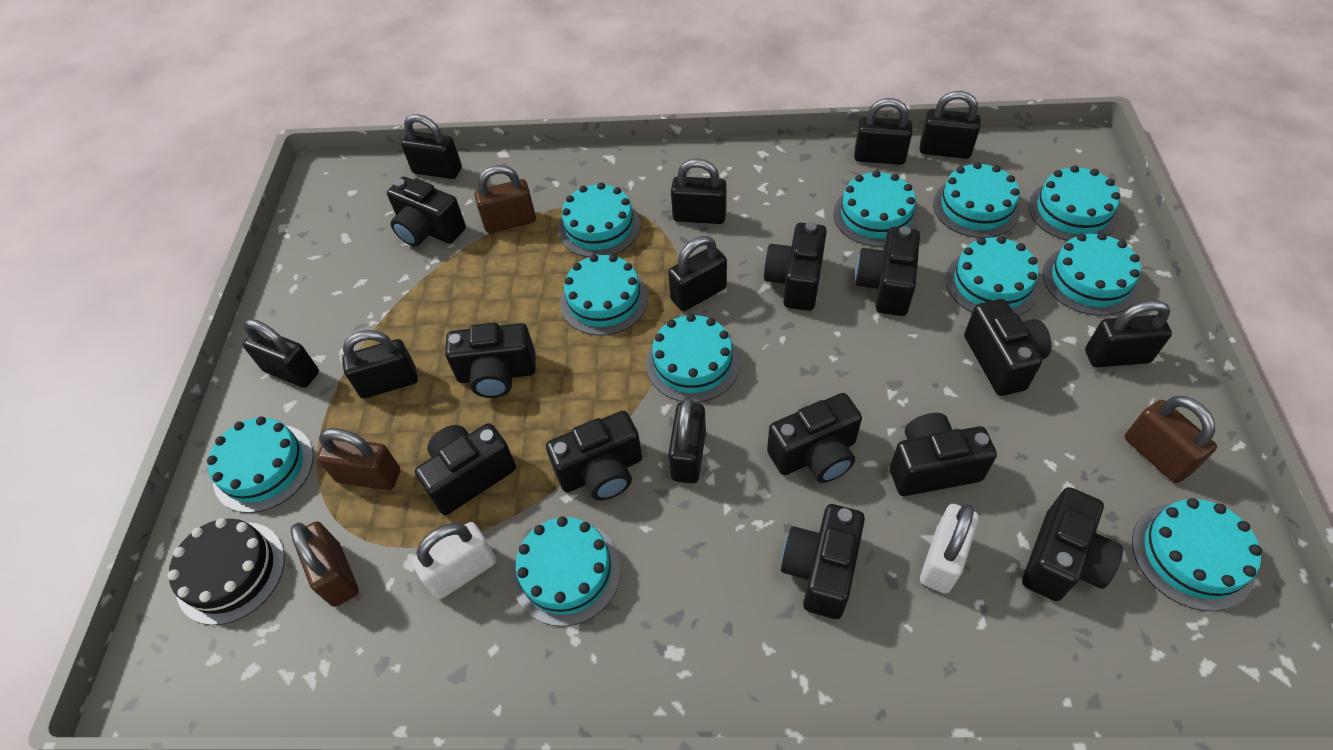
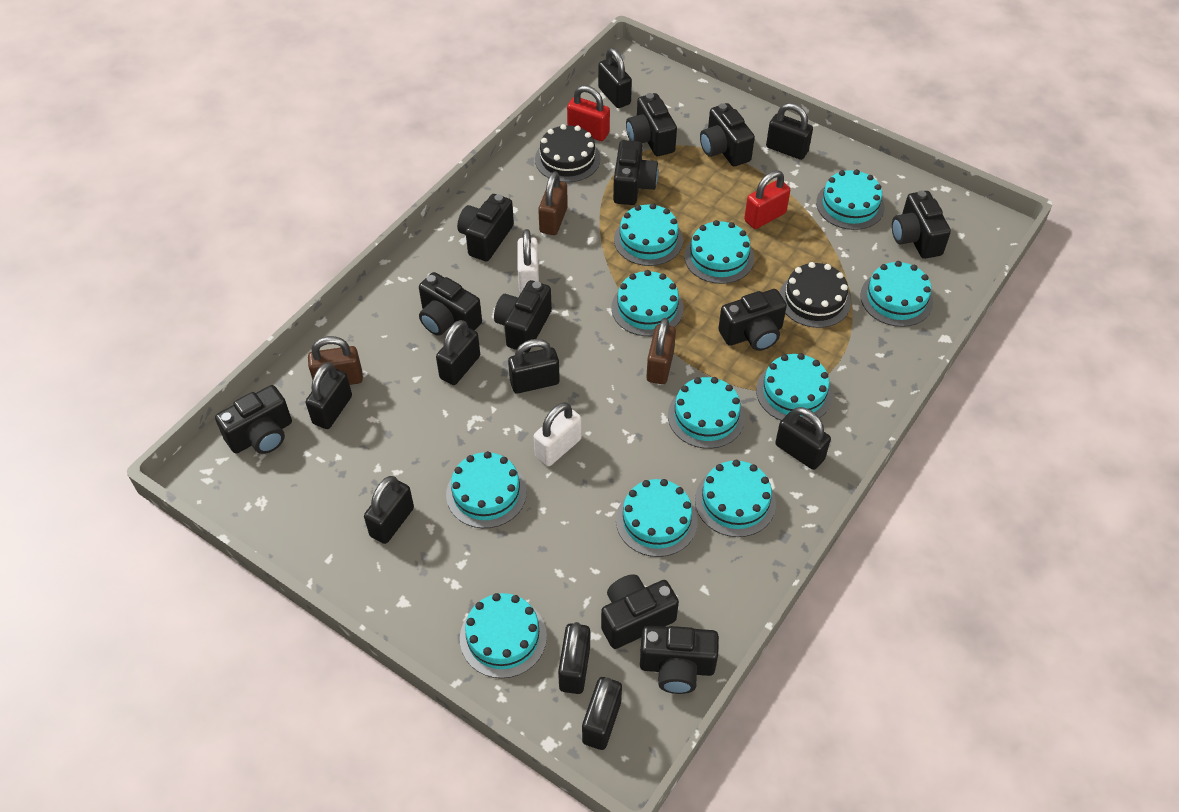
black cake: 1 -> 2
brown padlock: 4 -> 3
red padlock: 0 -> 2

